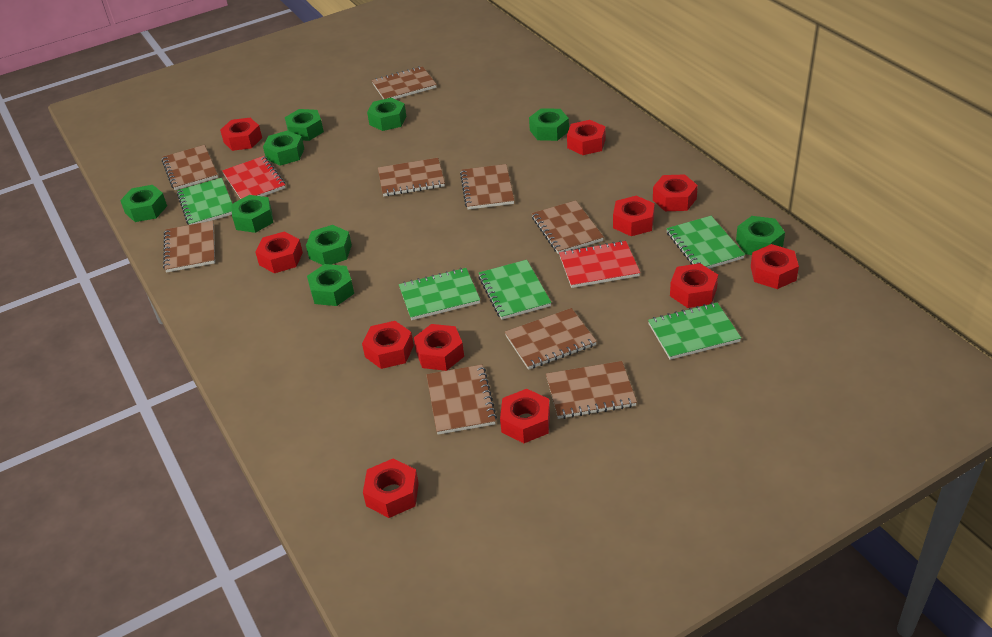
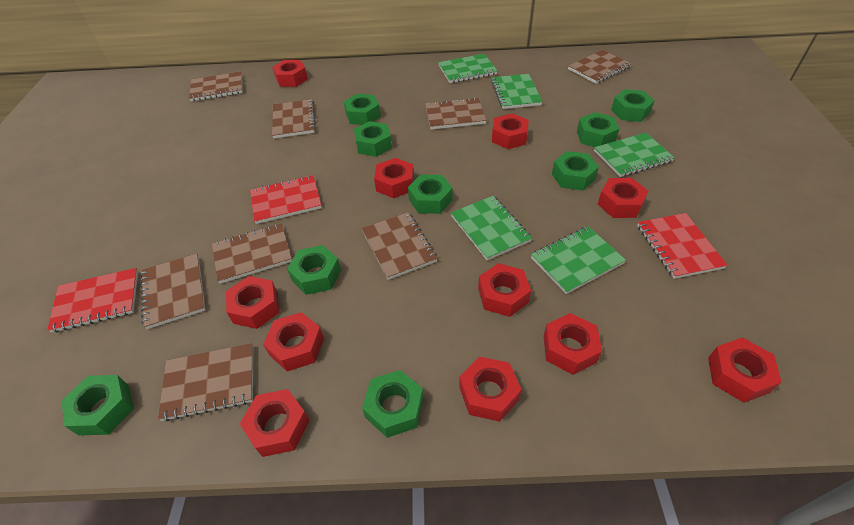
brown notebook: 9 -> 8
red notebook: 2 -> 3

